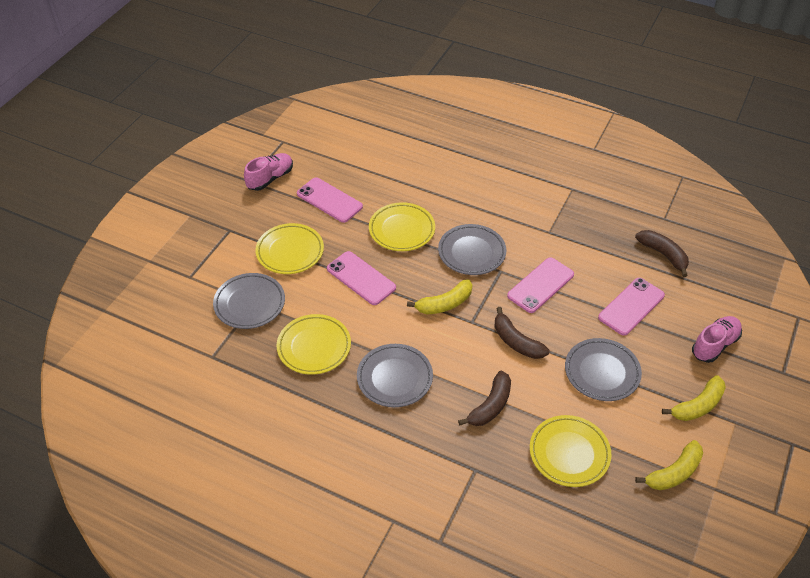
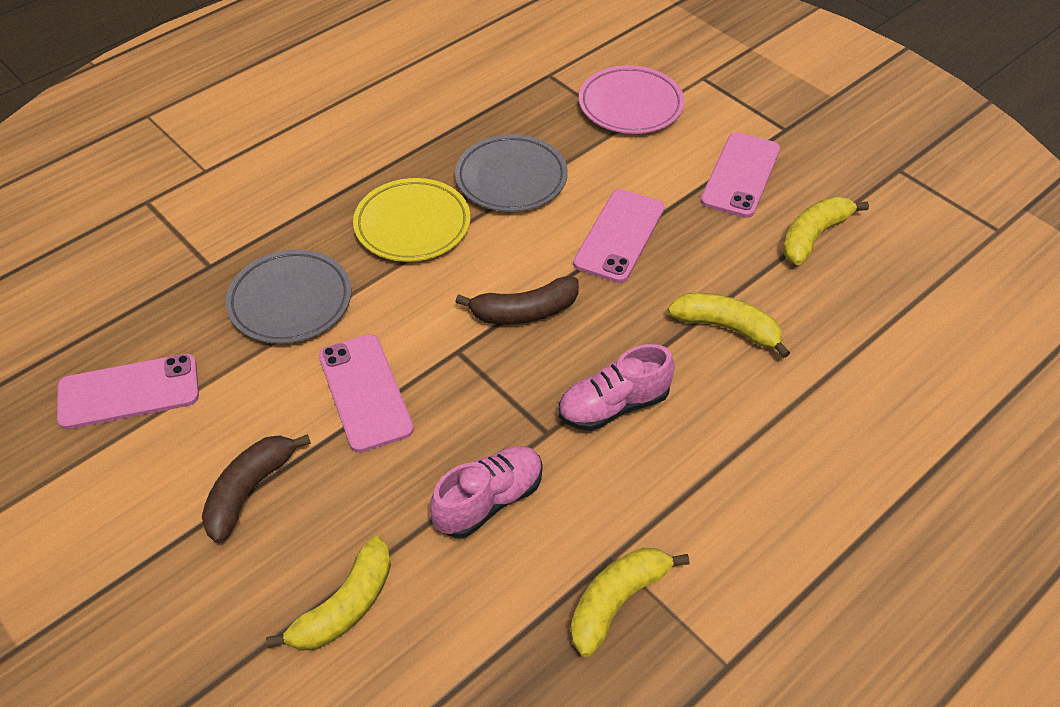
brown banana: 3 -> 2
grey plate: 4 -> 2
pink plate: 0 -> 1
yellow banana: 3 -> 4
yellow plate: 4 -> 1

